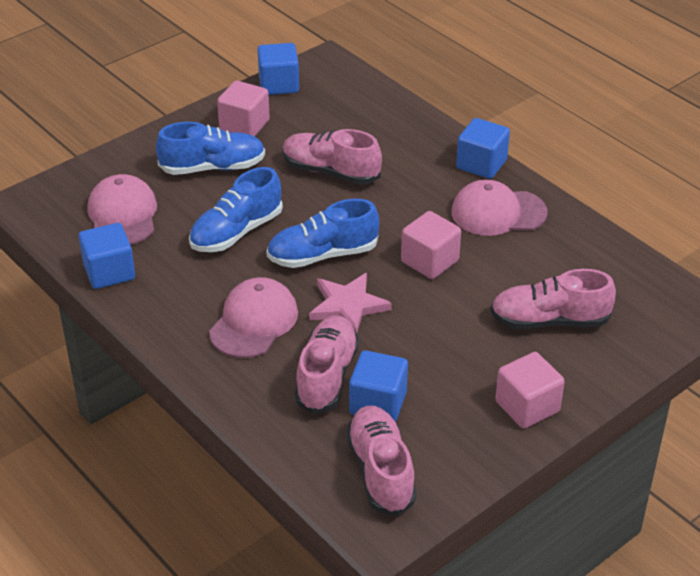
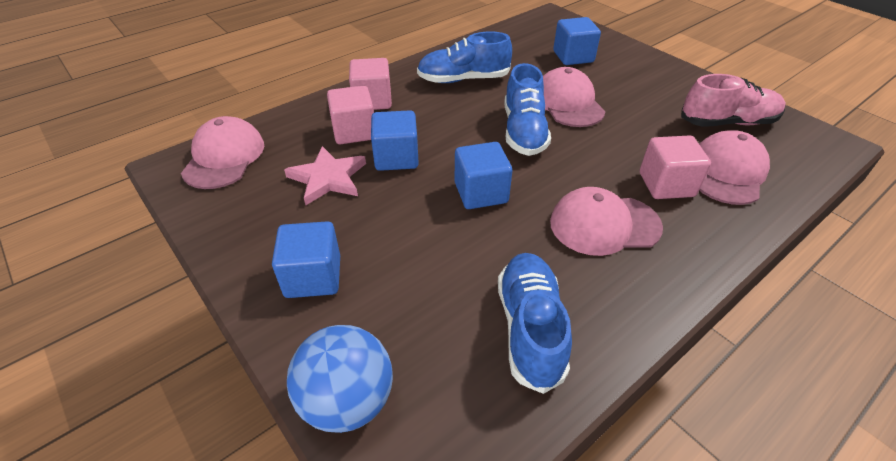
blue ball: 0 -> 1
pink cap: 3 -> 4
pink shoe: 4 -> 1

